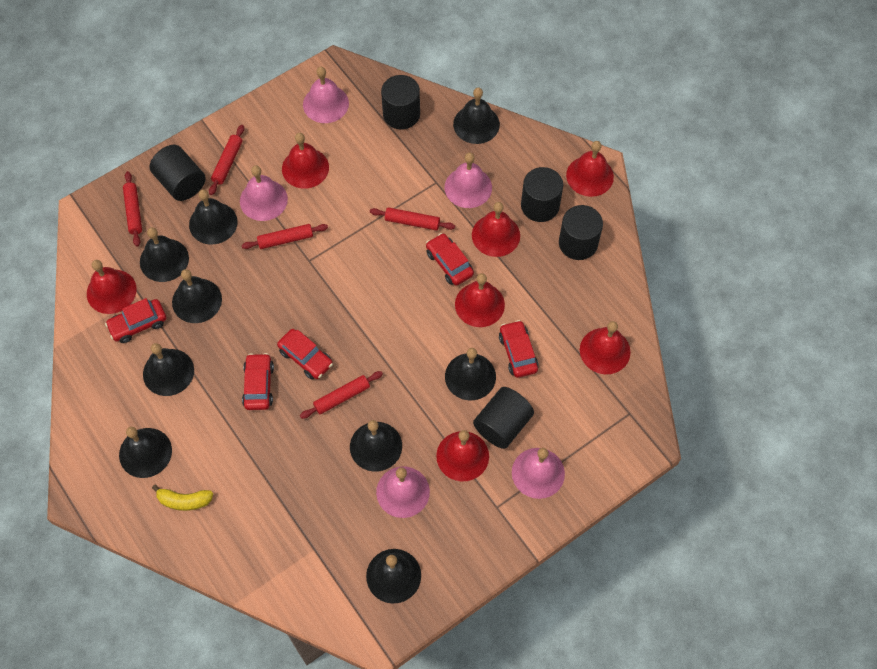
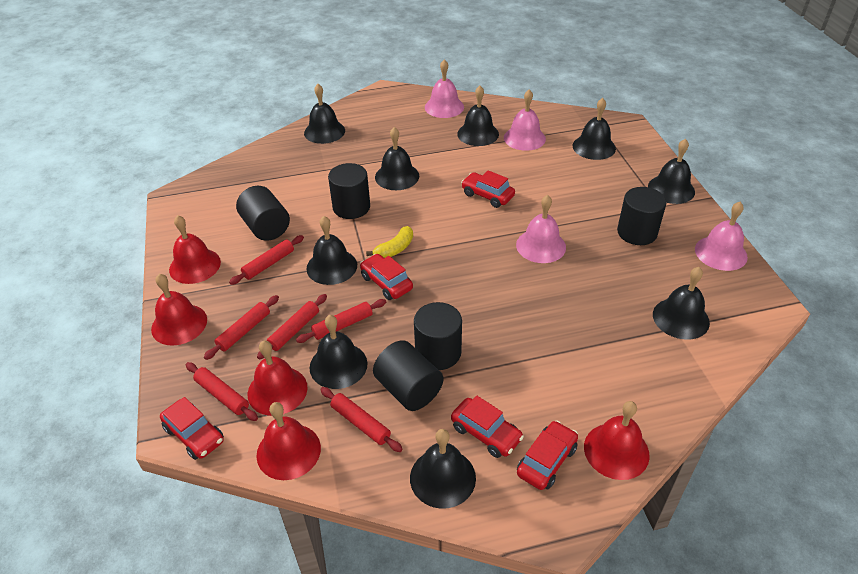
pink bell: 5 -> 4
red bell: 7 -> 5
red rolling pin: 5 -> 6

